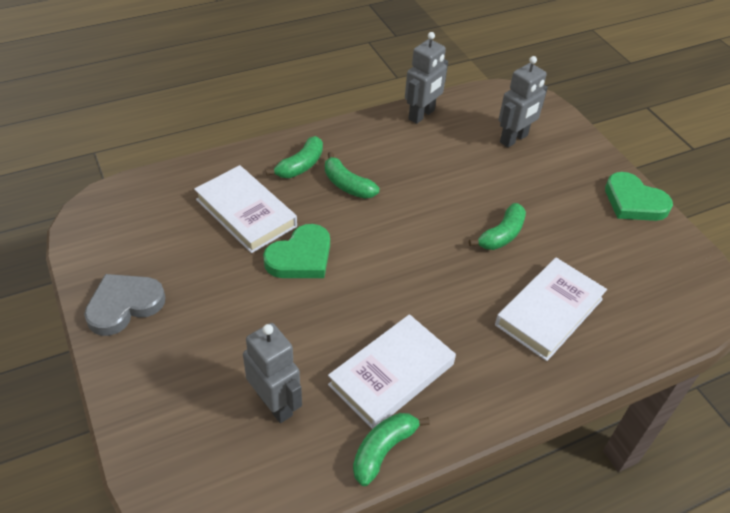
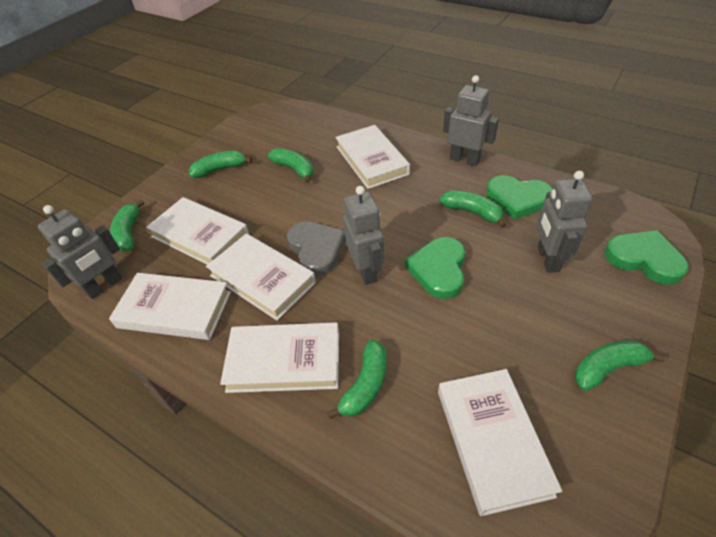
green banana: 4 -> 6
green heart: 2 -> 3
grey robot: 3 -> 4
white book: 3 -> 6

